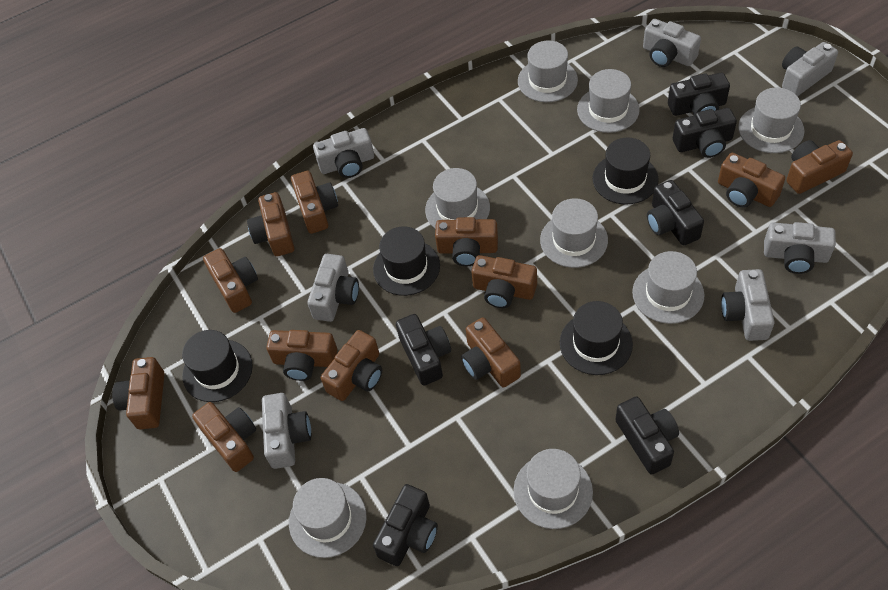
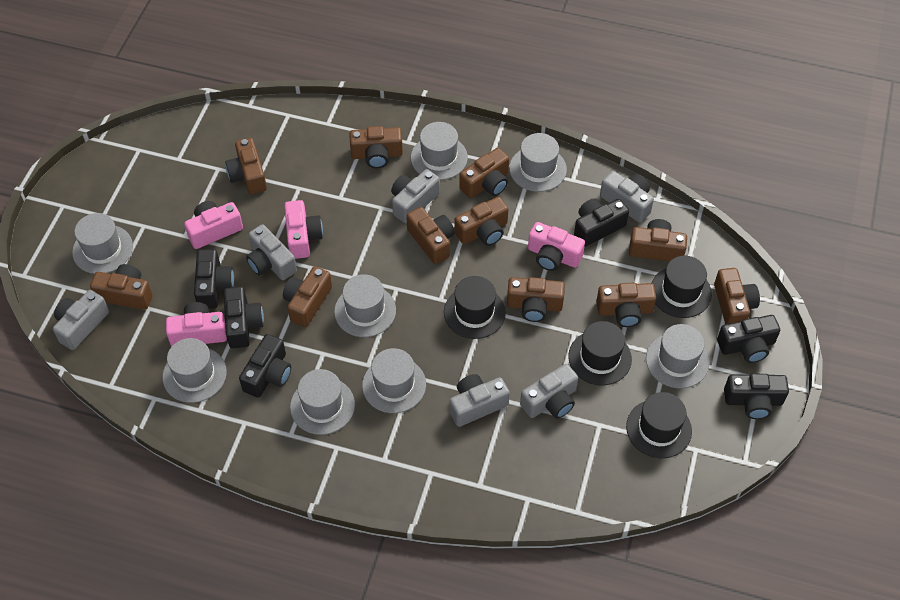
brown camera: 12 -> 11
grey camera: 7 -> 6
pink camera: 0 -> 4

